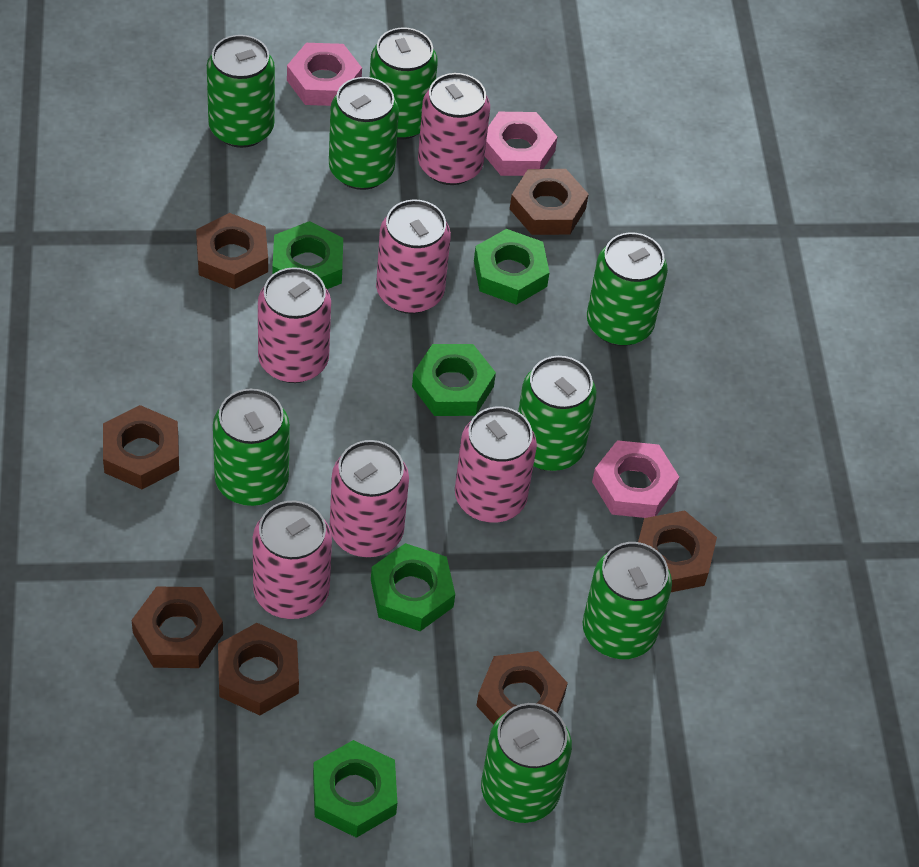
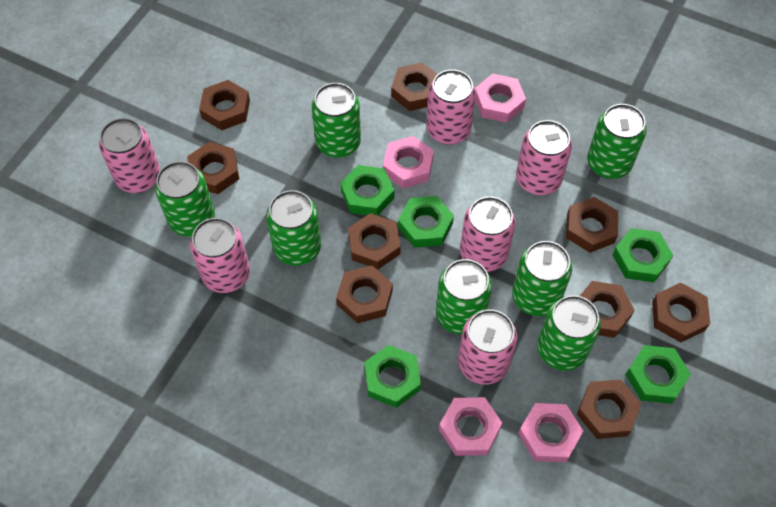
brown nut: 7 -> 9
green can: 8 -> 7
pink nut: 3 -> 4

